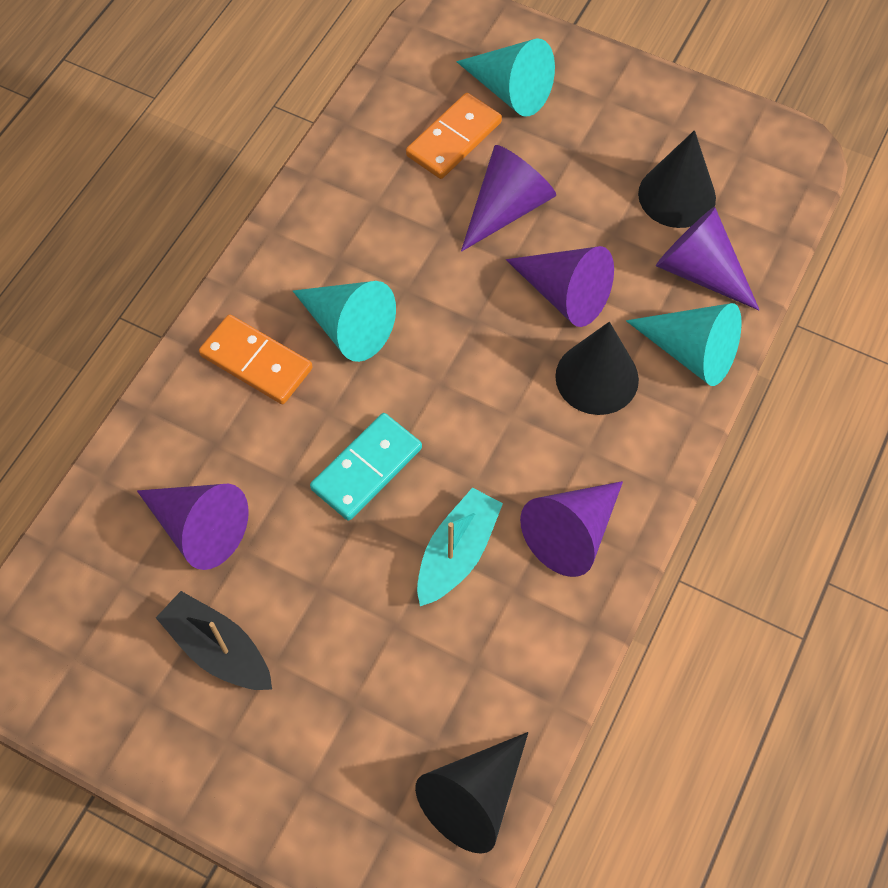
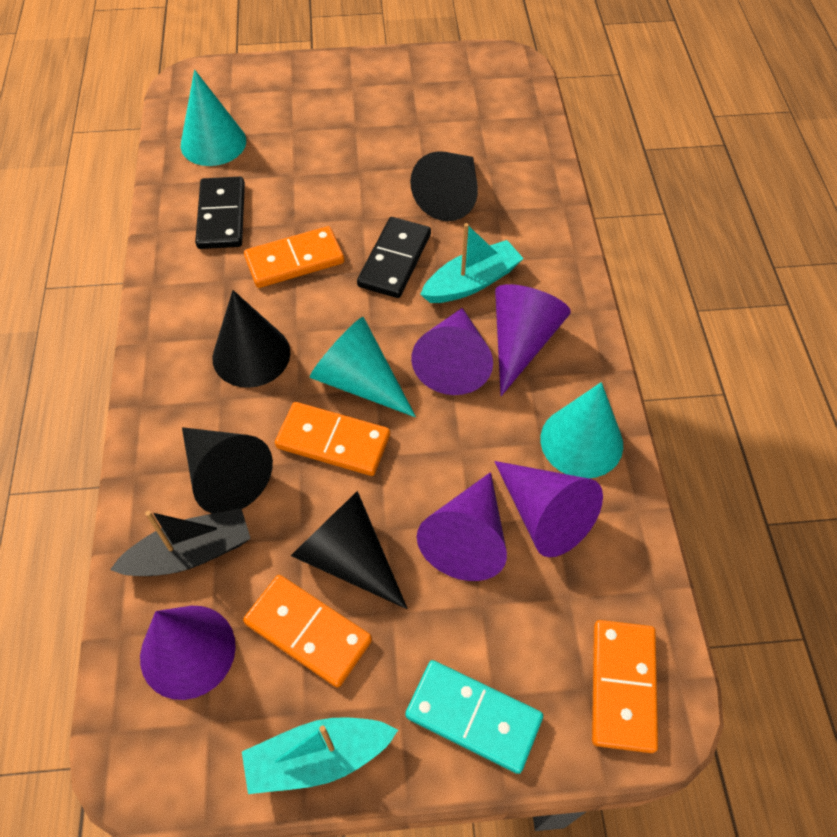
black cone: 3 -> 4
black domino: 0 -> 2
orange domino: 2 -> 4
turquoise boat: 1 -> 2

